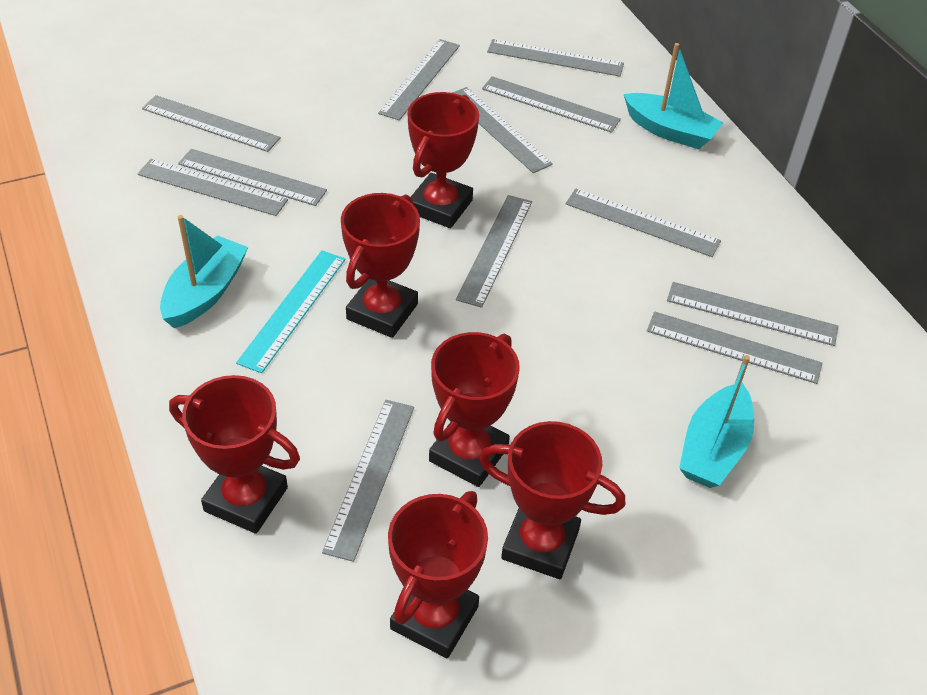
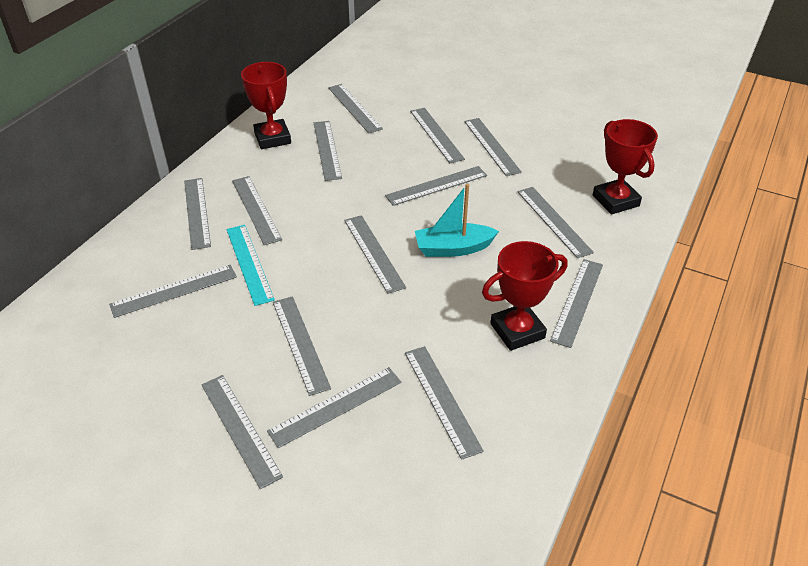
grey ruler: 12 -> 15
red trophy: 6 -> 3
turquoise boat: 3 -> 1

